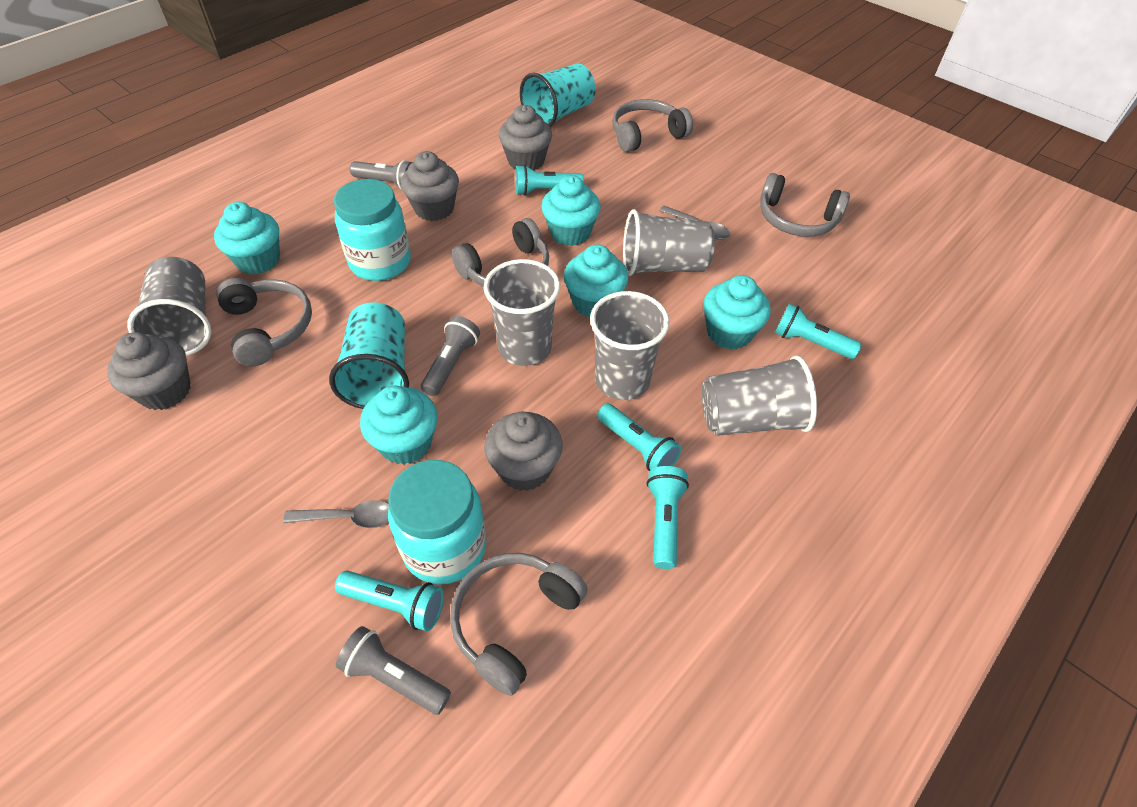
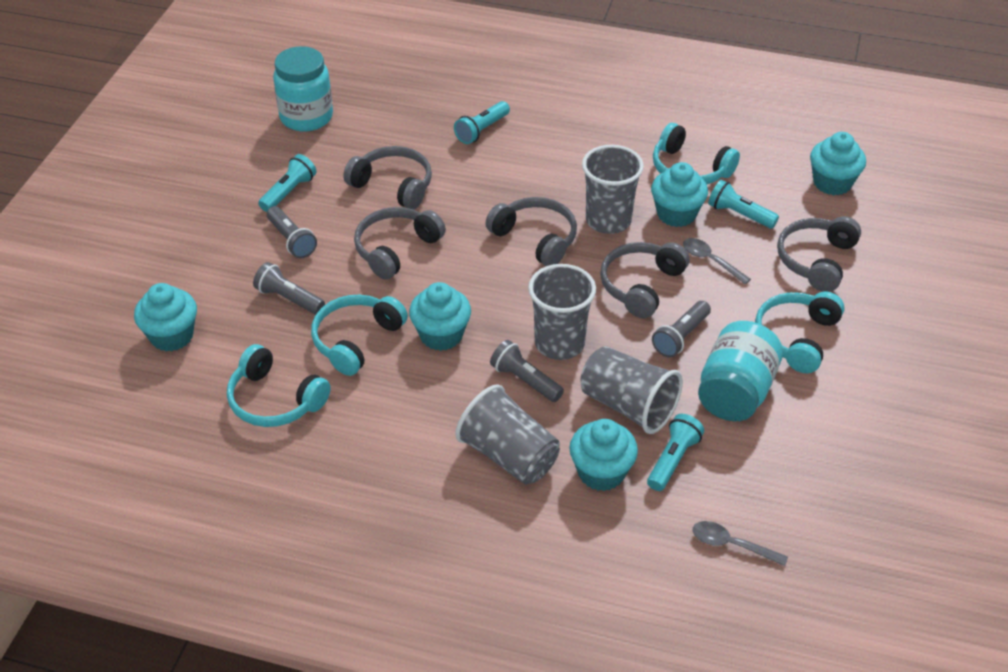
grey cup: 5 -> 4
grey cupcake: 4 -> 0
grey flashlight: 3 -> 4
turquoise cup: 2 -> 0
turquoise flashlight: 5 -> 4
turquoise headphones: 0 -> 4

